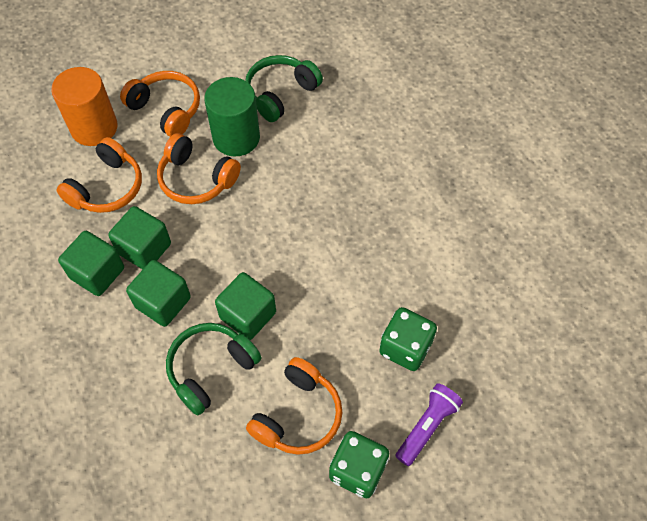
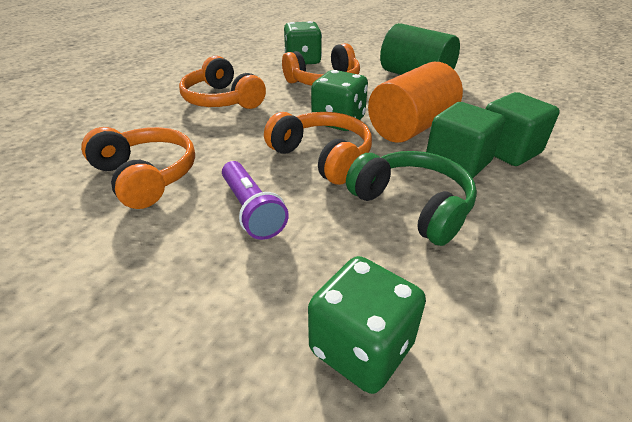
green cube: 4 -> 2
green dice: 2 -> 3
green headphones: 2 -> 1

